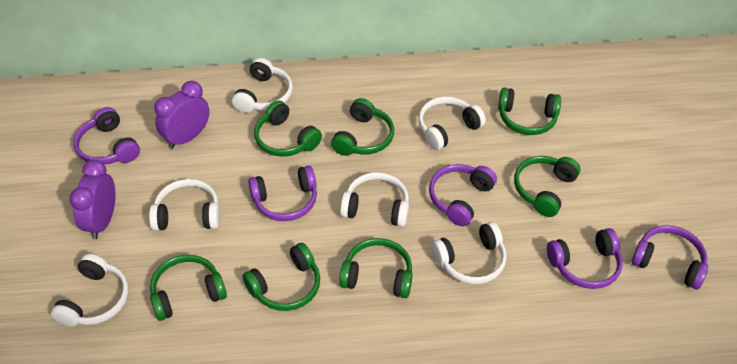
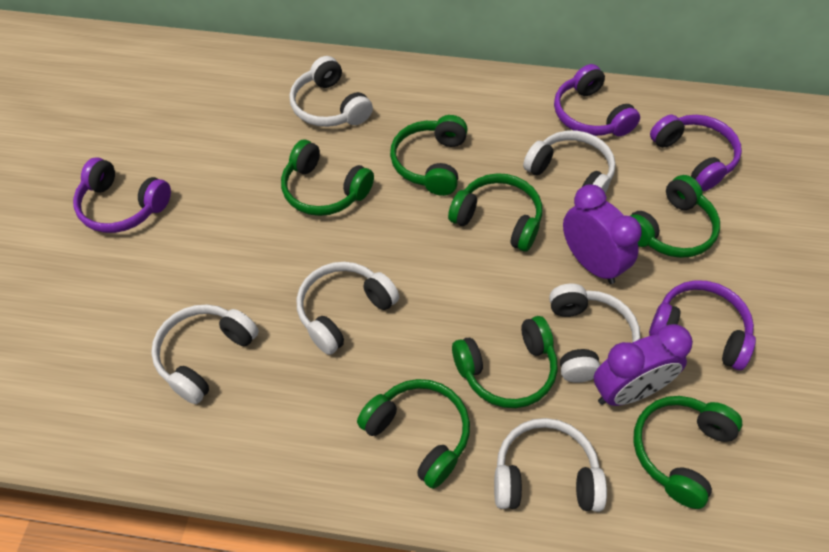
purple headphones: 5 -> 4

